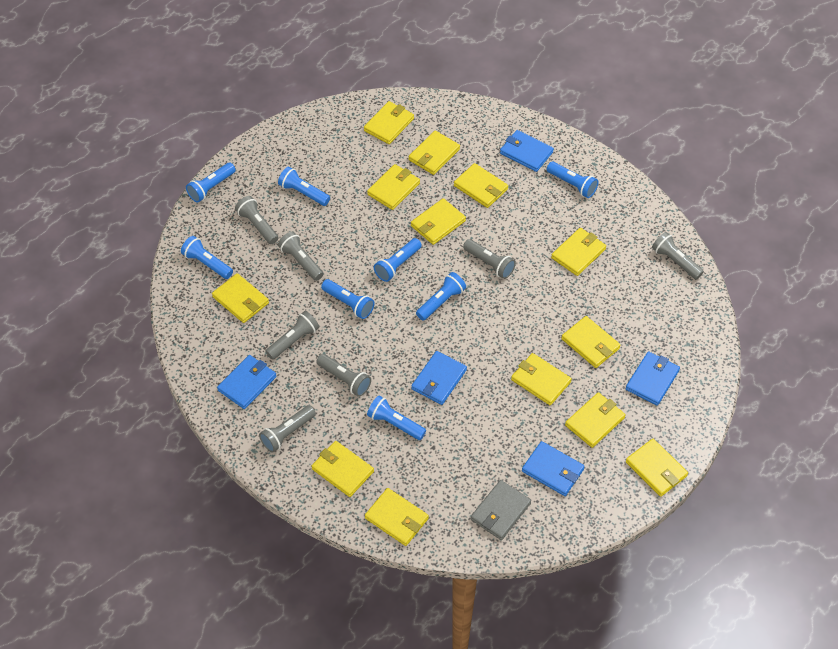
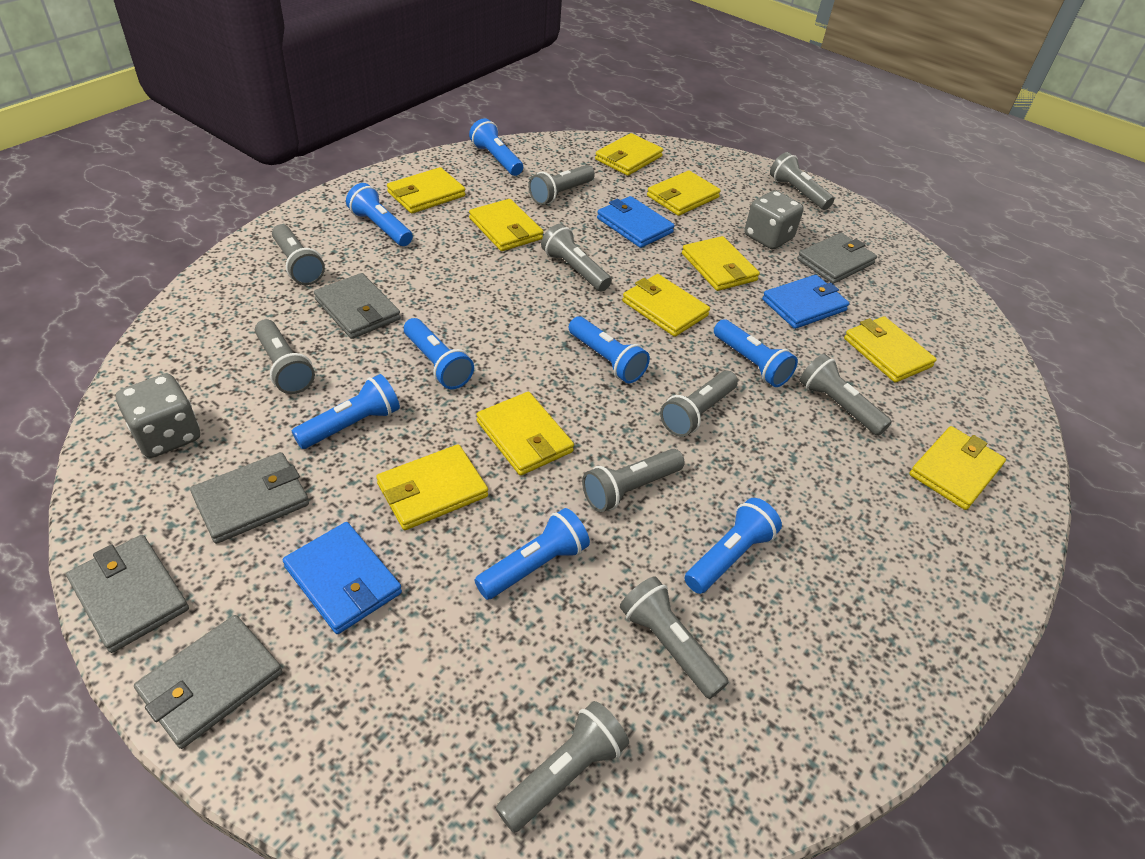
blue wallet: 5 -> 3
grey dice: 0 -> 2
grey flashlight: 7 -> 10
grey wallet: 1 -> 5
yellow wallet: 13 -> 10

